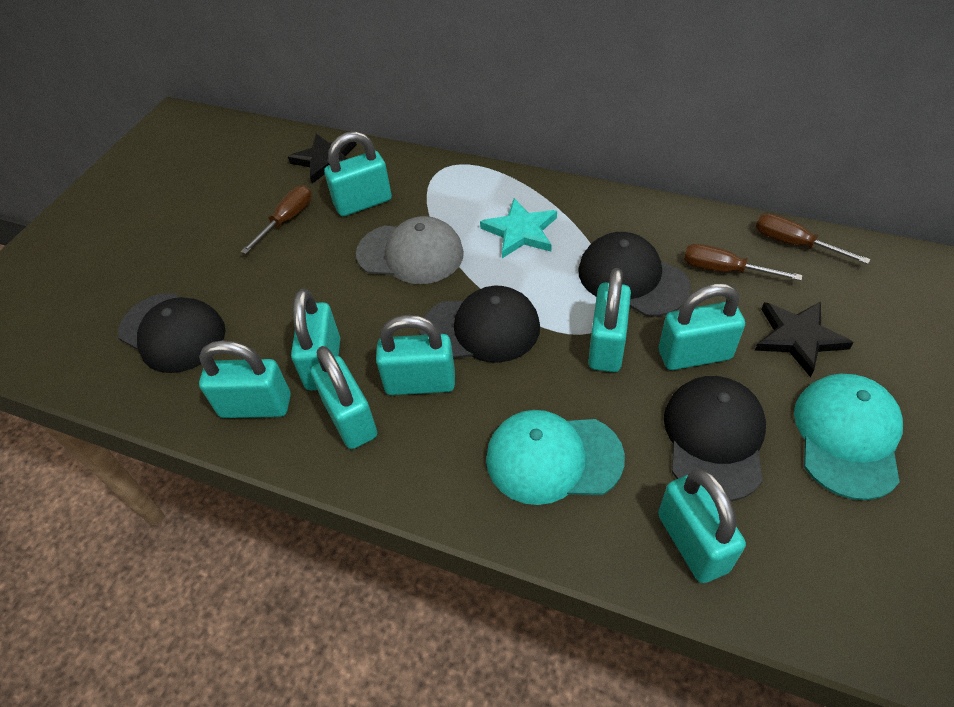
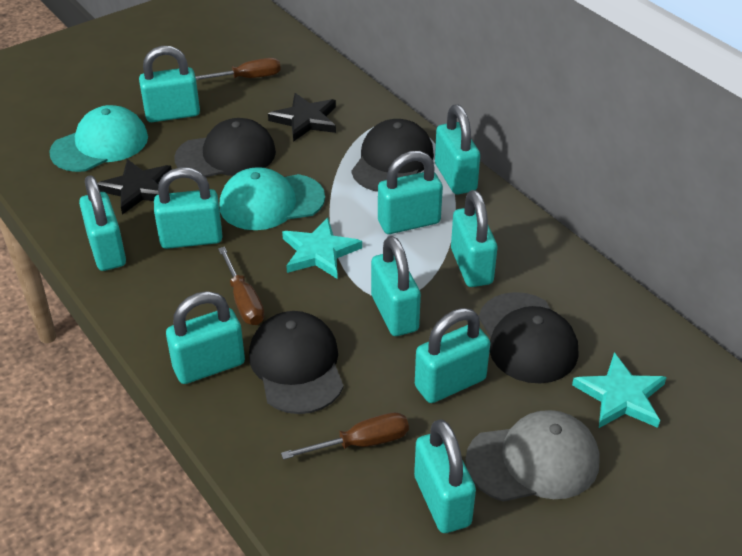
turquoise padlock: 8 -> 10
turquoise star: 1 -> 2

